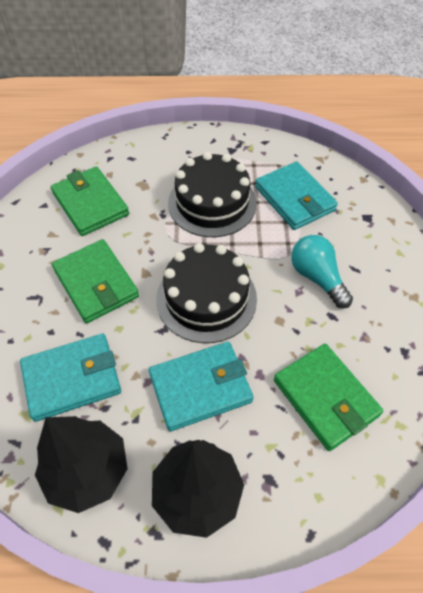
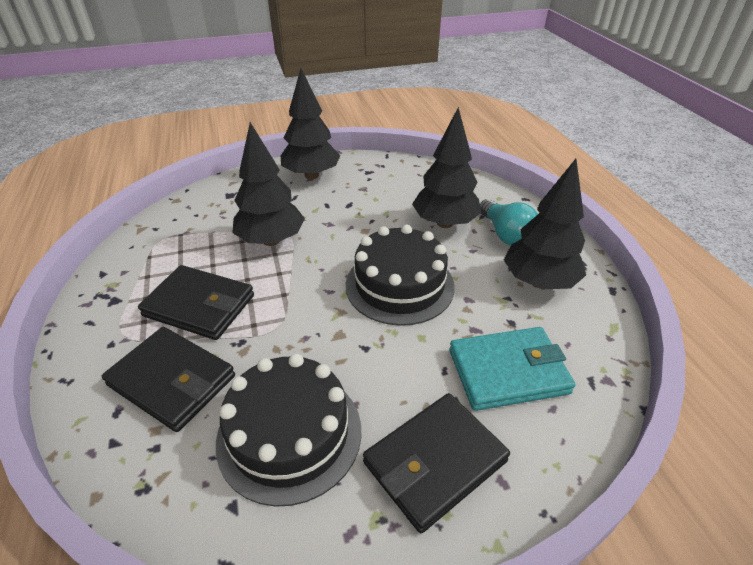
black tree: 2 -> 4
black wallet: 0 -> 3
green wallet: 3 -> 0
turquoise wallet: 3 -> 1

